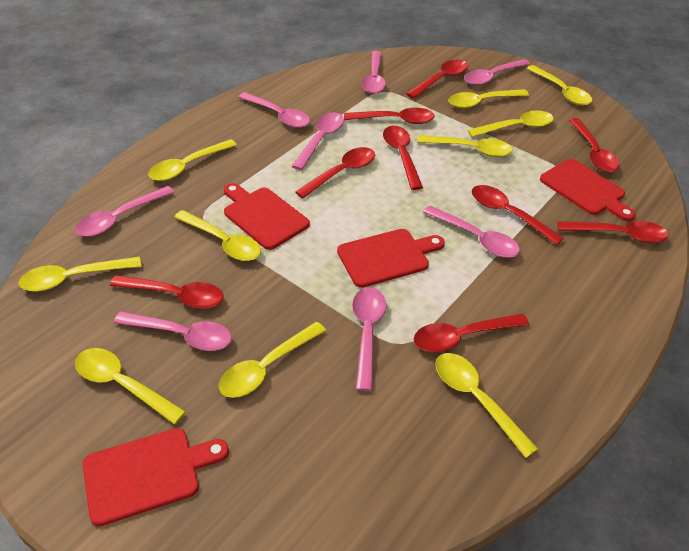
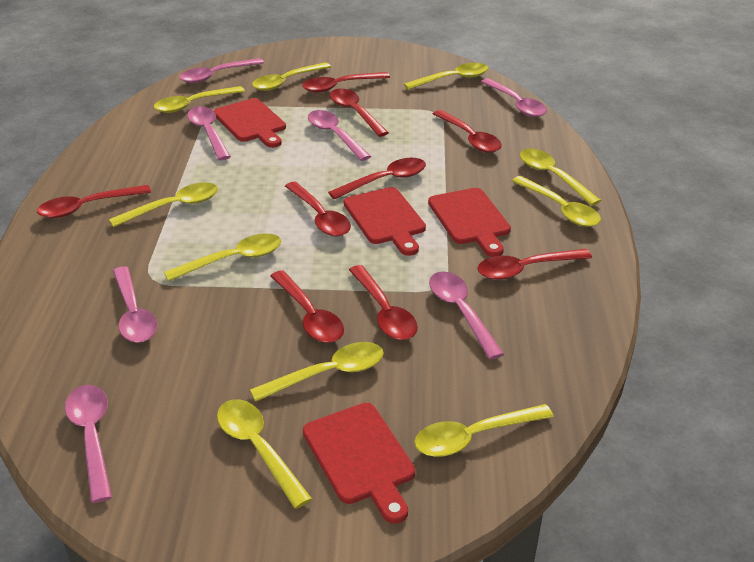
pink spoon: 8 -> 7

